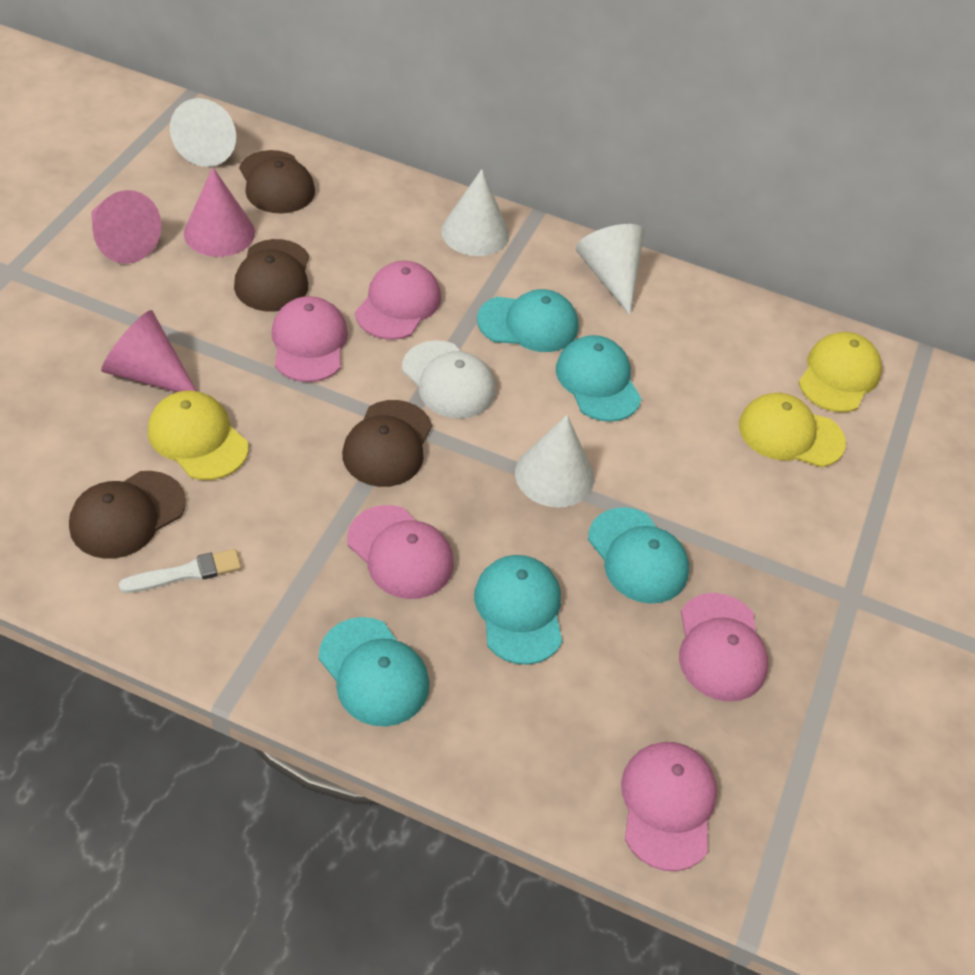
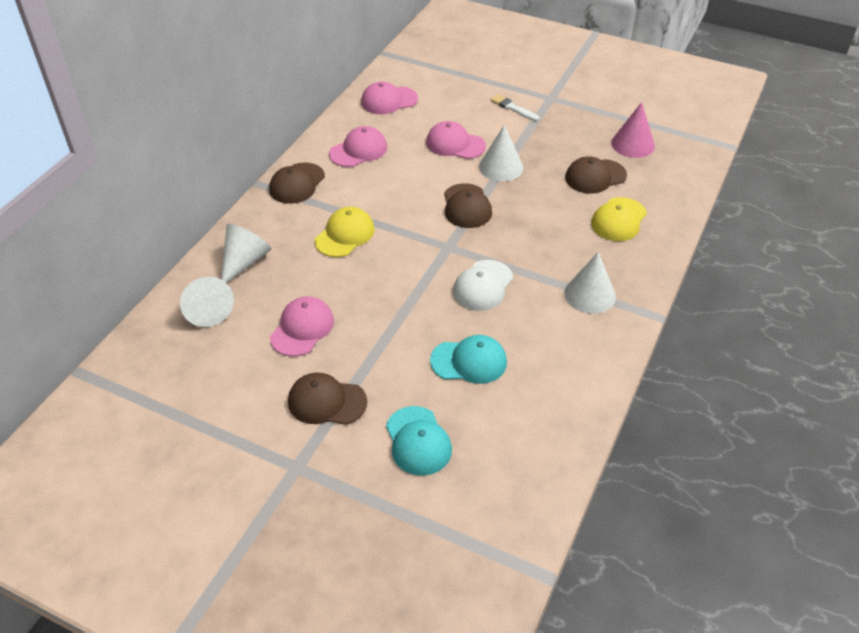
pink cap: 5 -> 4
pink cone: 3 -> 1
turquoise cap: 5 -> 2
yellow cap: 3 -> 2

